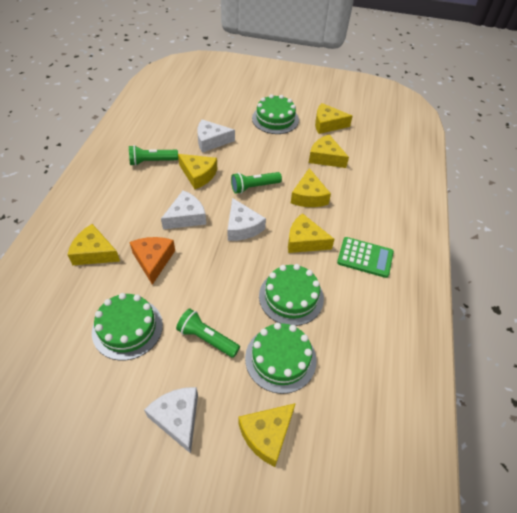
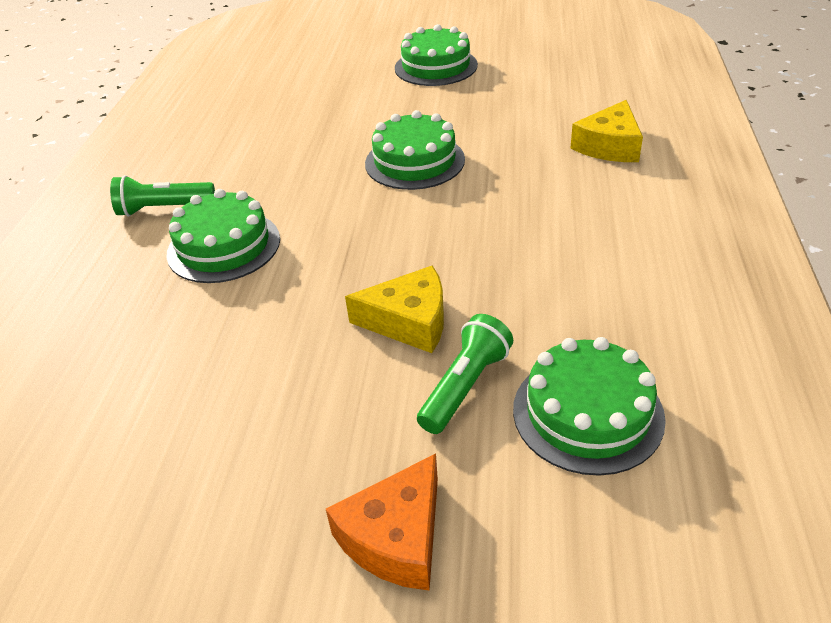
green calculator: 1 -> 0
green flashlight: 3 -> 2
white cheese: 4 -> 0
yellow cheese: 7 -> 2

